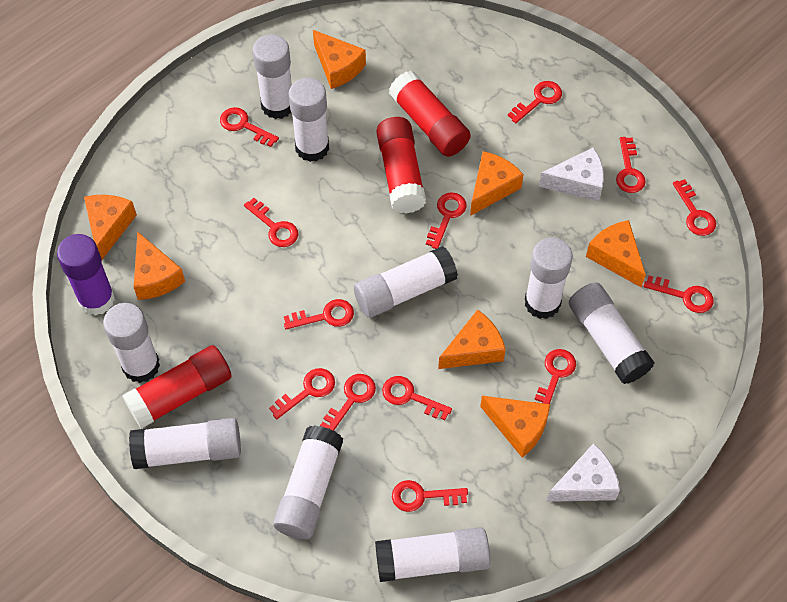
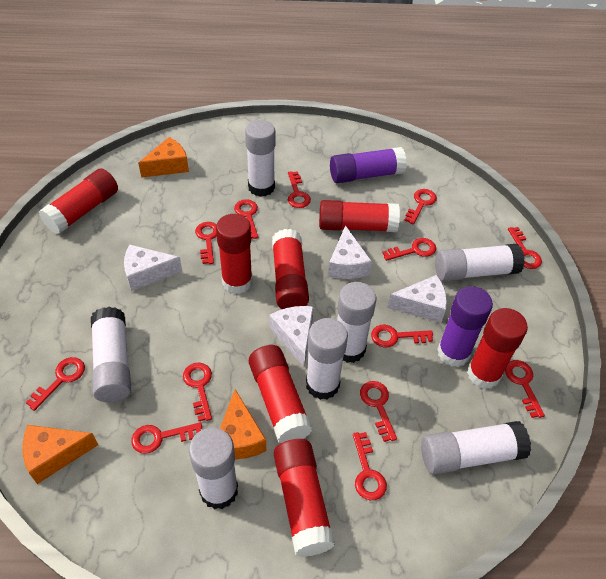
orange cheese: 7 -> 3
purple glue stick: 1 -> 2
red glue stick: 3 -> 7
white cheese: 2 -> 4
white glue stick: 9 -> 7

